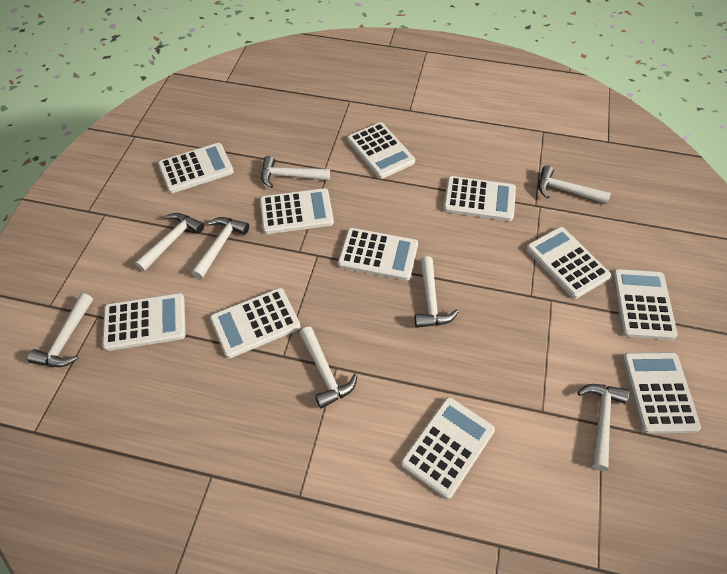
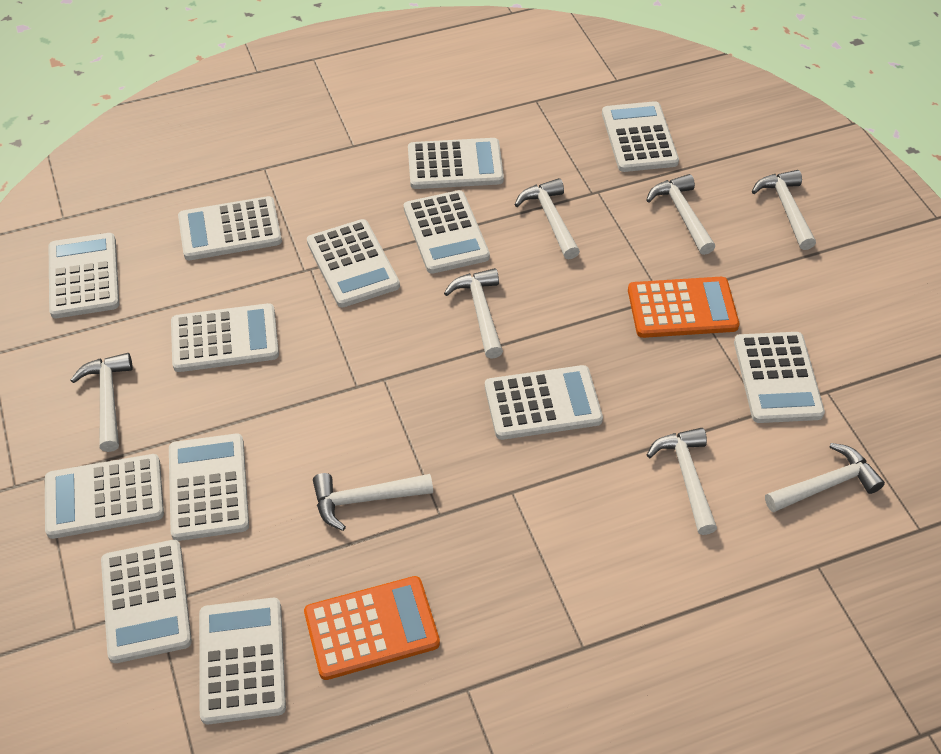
orange calculator: 0 -> 2
white calculator: 11 -> 13

